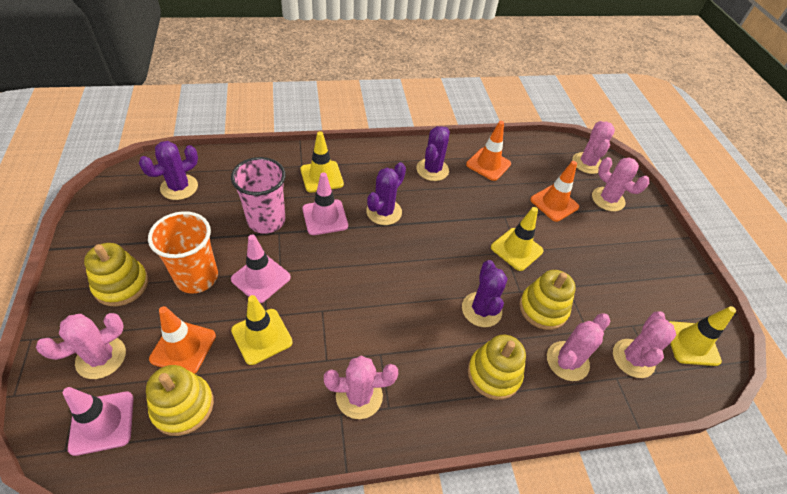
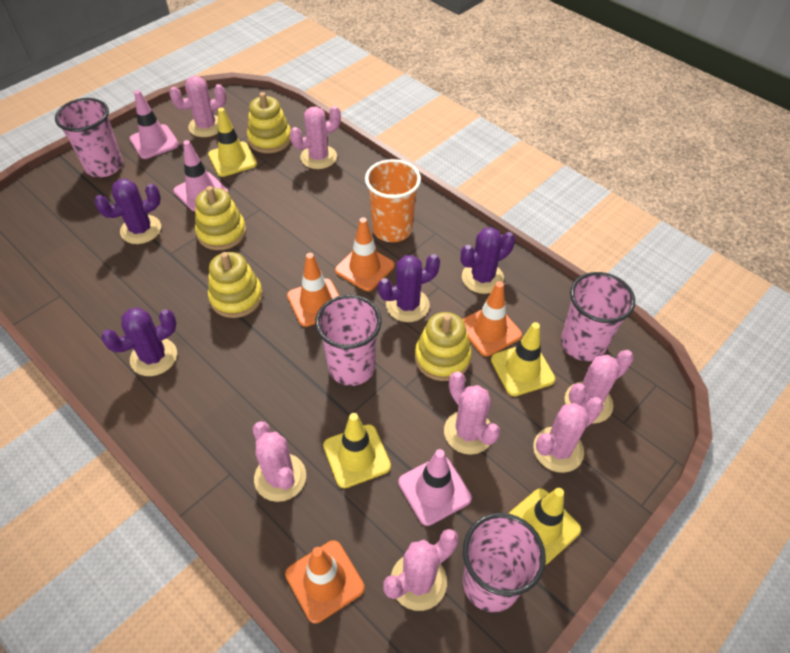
orange traffic cone: 3 -> 4
pink cactus: 6 -> 7
pink cup: 1 -> 4

